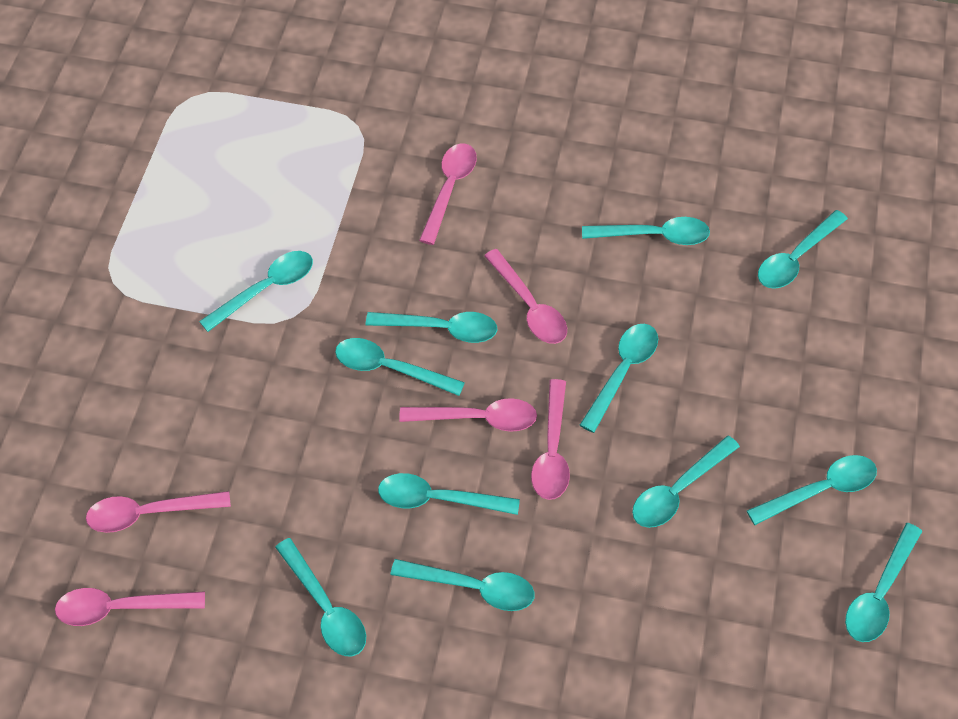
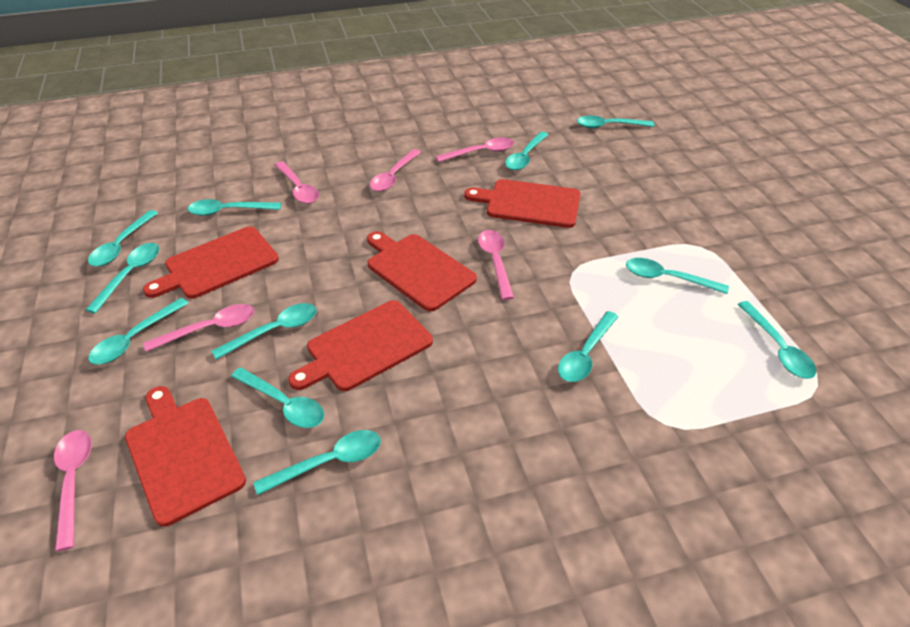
red cutting board: 0 -> 5

